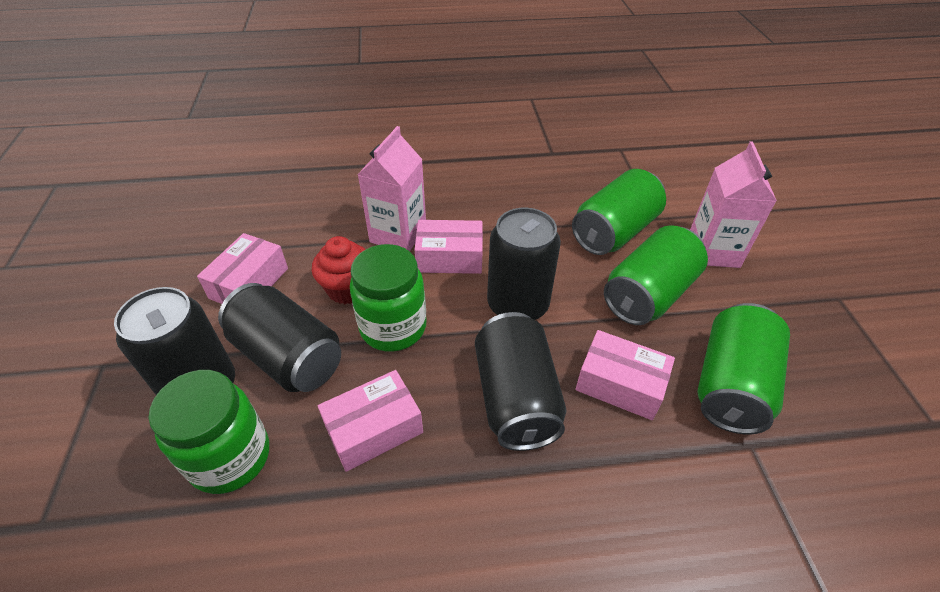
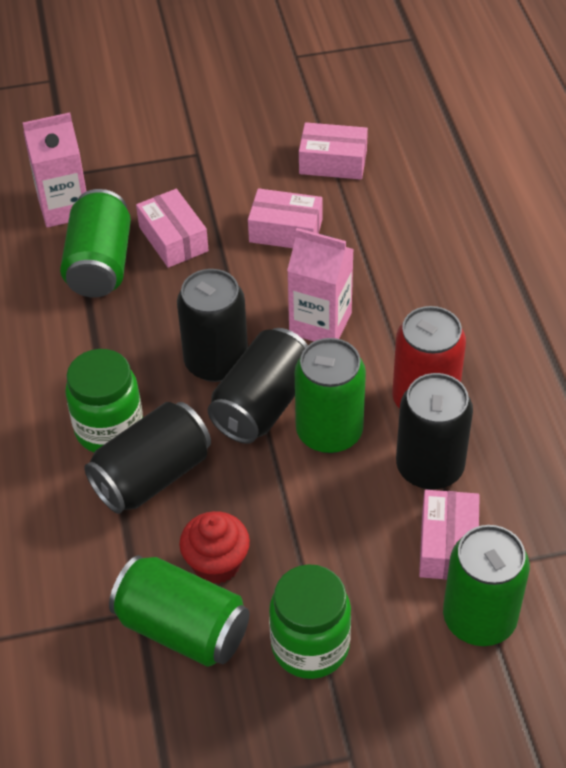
green can: 3 -> 4
red can: 0 -> 1

